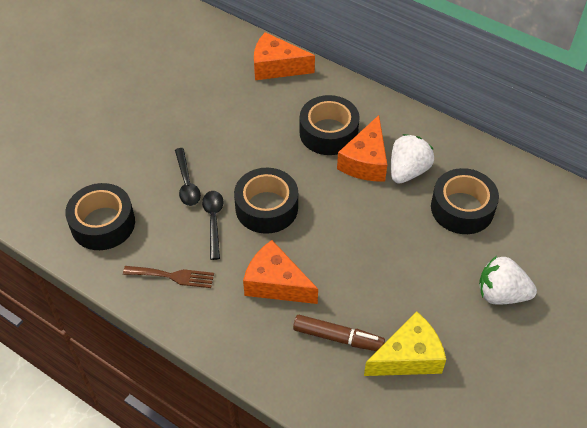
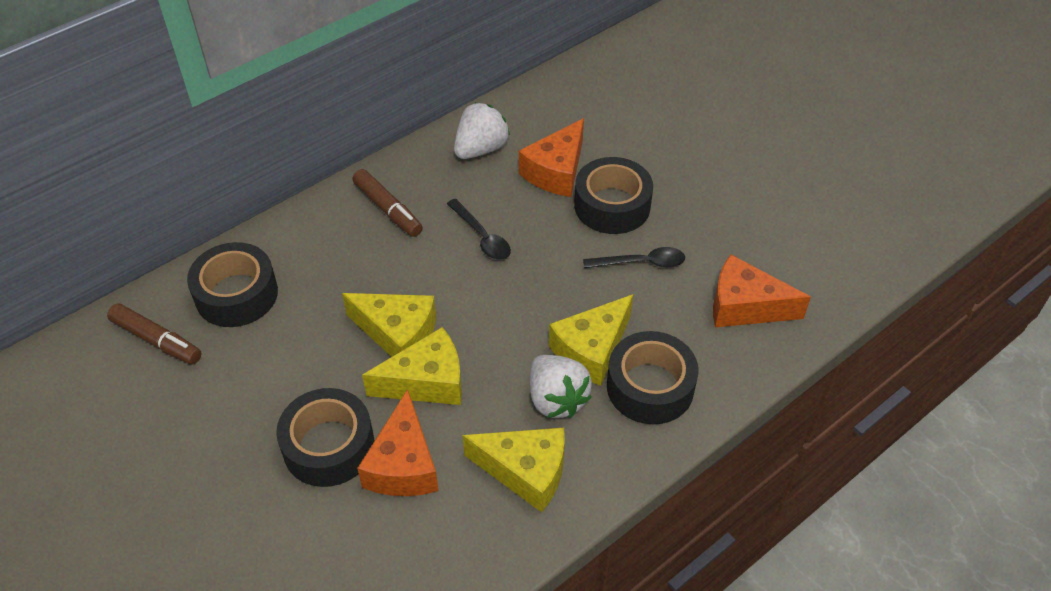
brown fork: 1 -> 0
brown marker: 1 -> 2
yellow cheese: 1 -> 4

